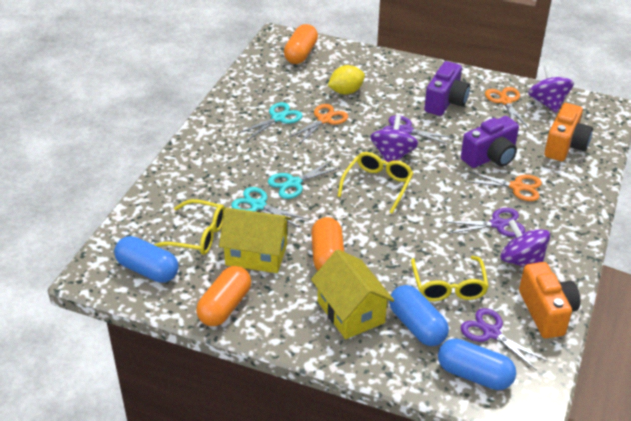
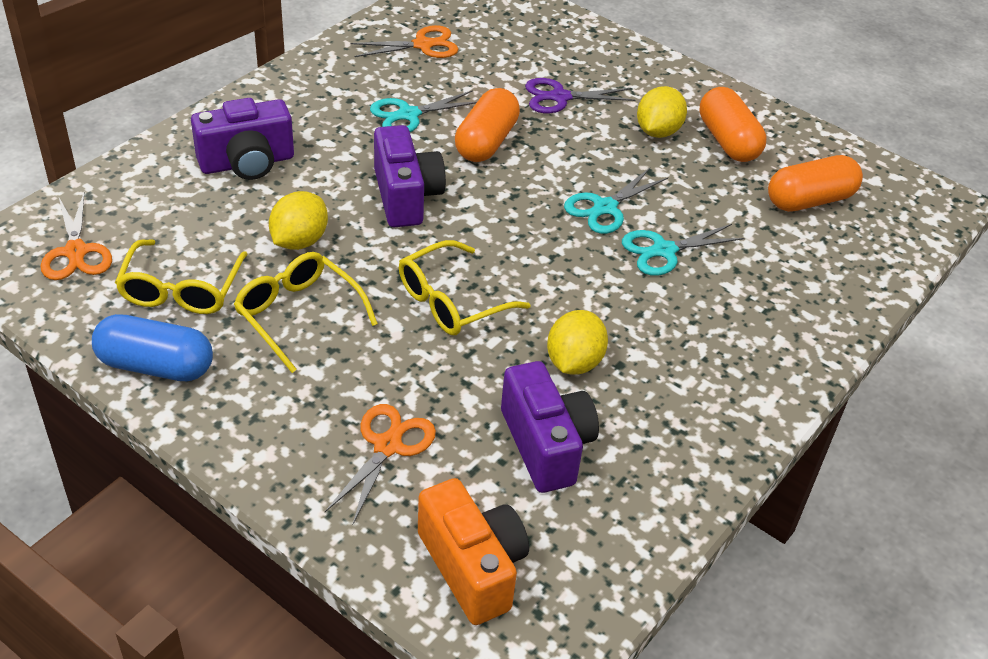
blue capsule: 3 -> 1
orange camera: 2 -> 1
purple camera: 2 -> 3
purple scissors: 3 -> 1
purple spinning top: 3 -> 0
yellow house: 2 -> 0
yellow lemon: 1 -> 3

